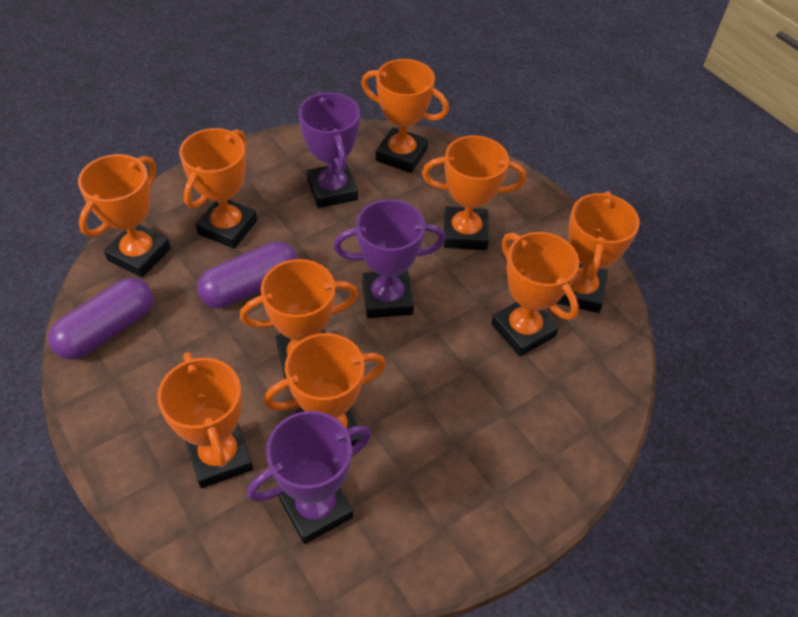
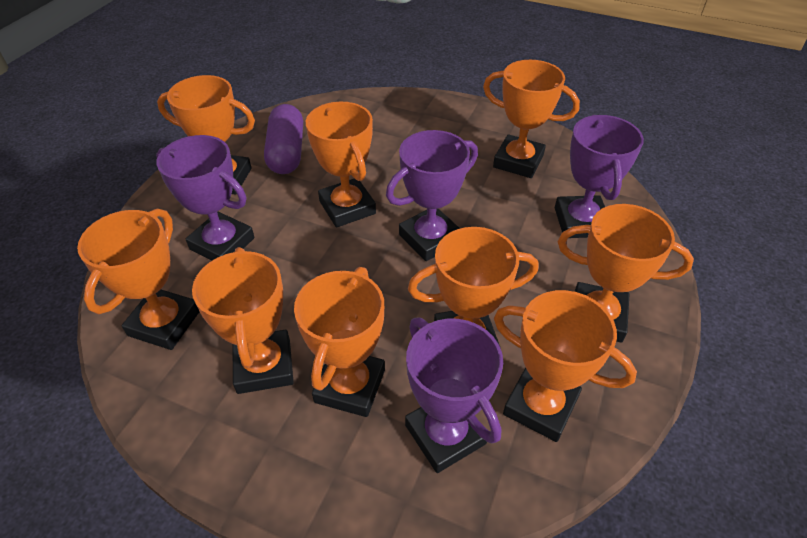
purple capsule: 2 -> 1
purple trophy: 3 -> 4

